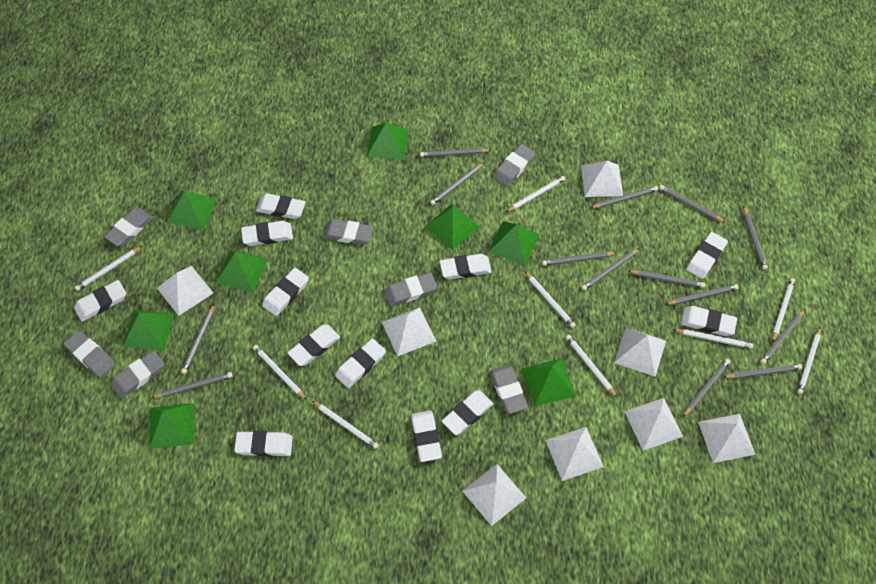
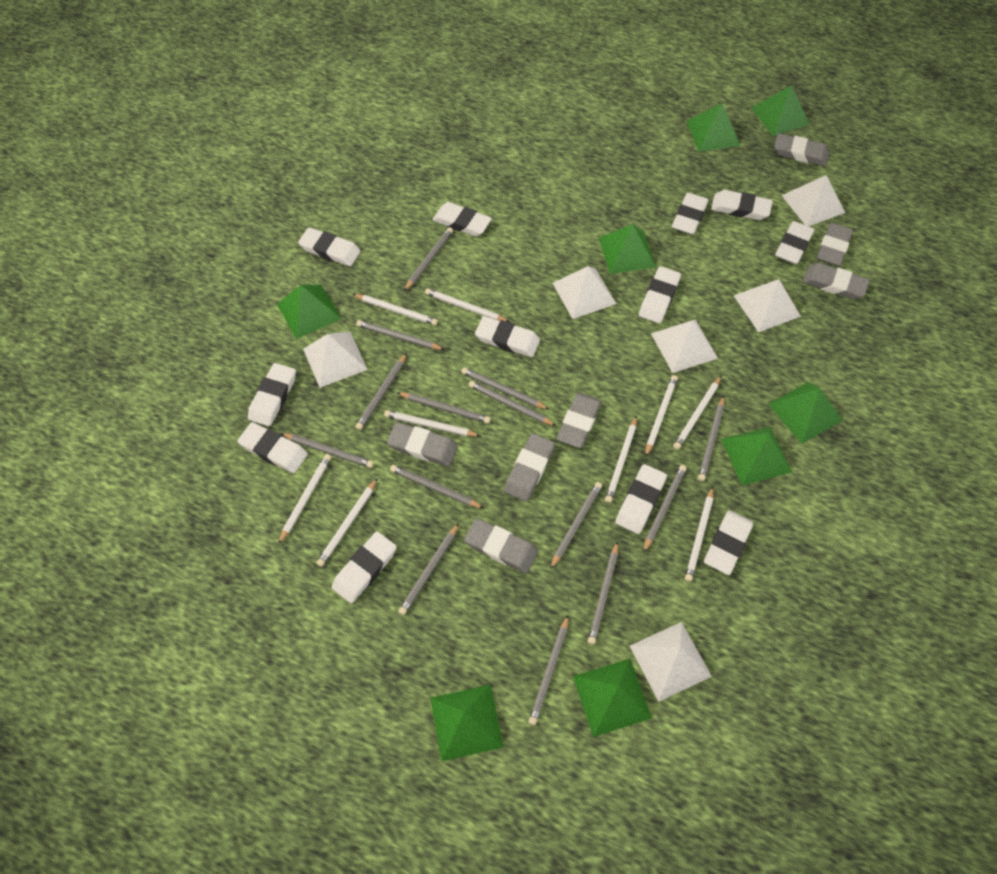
white pyramid: 8 -> 6

